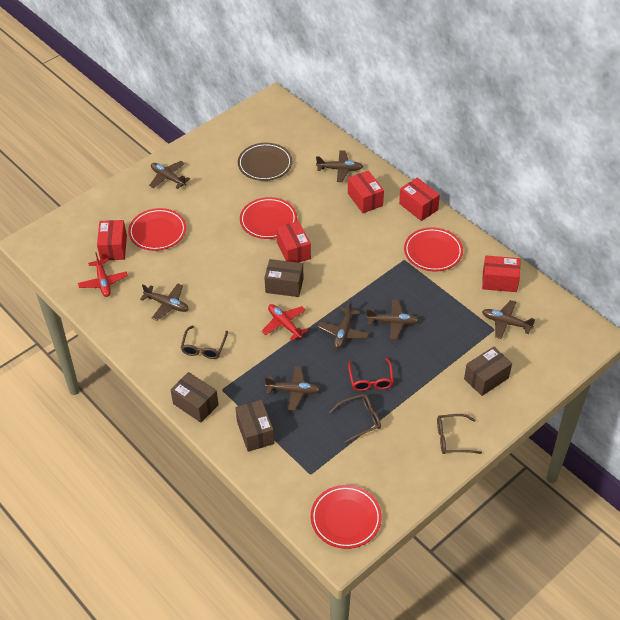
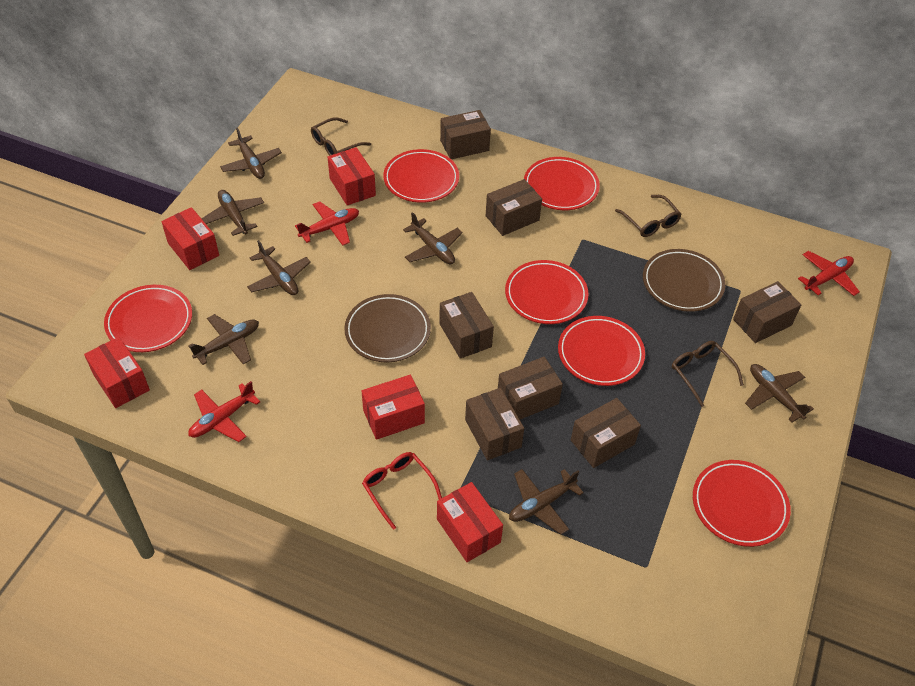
brown box: 4 -> 7
brown plate: 1 -> 2
red plane: 2 -> 3
red plate: 4 -> 6

